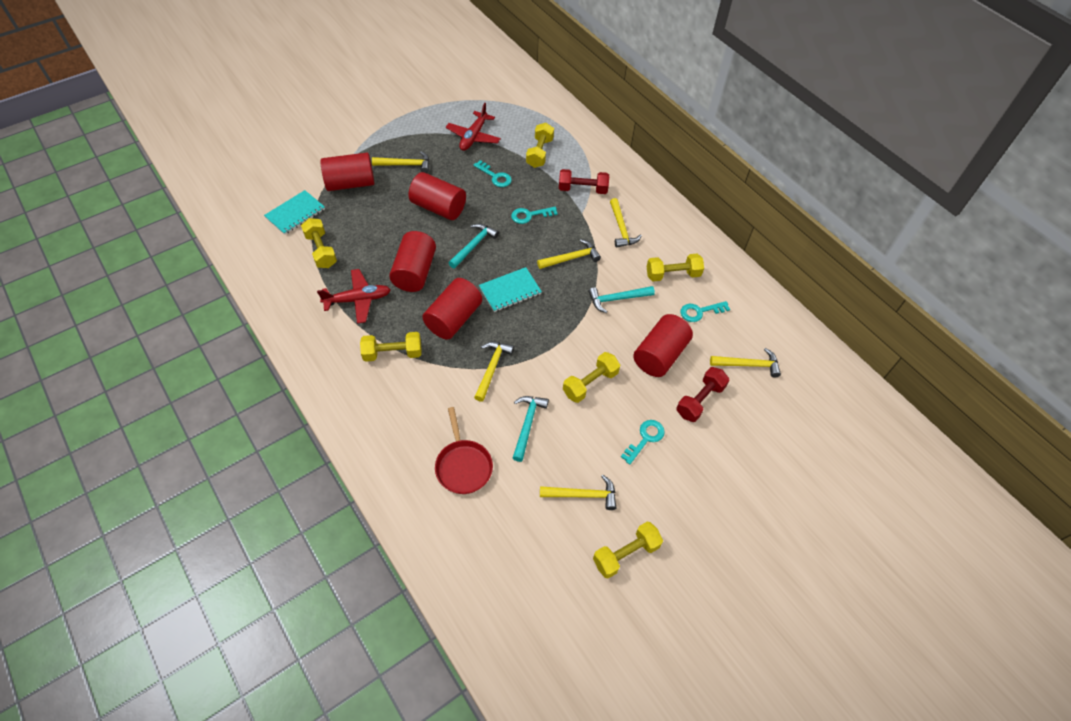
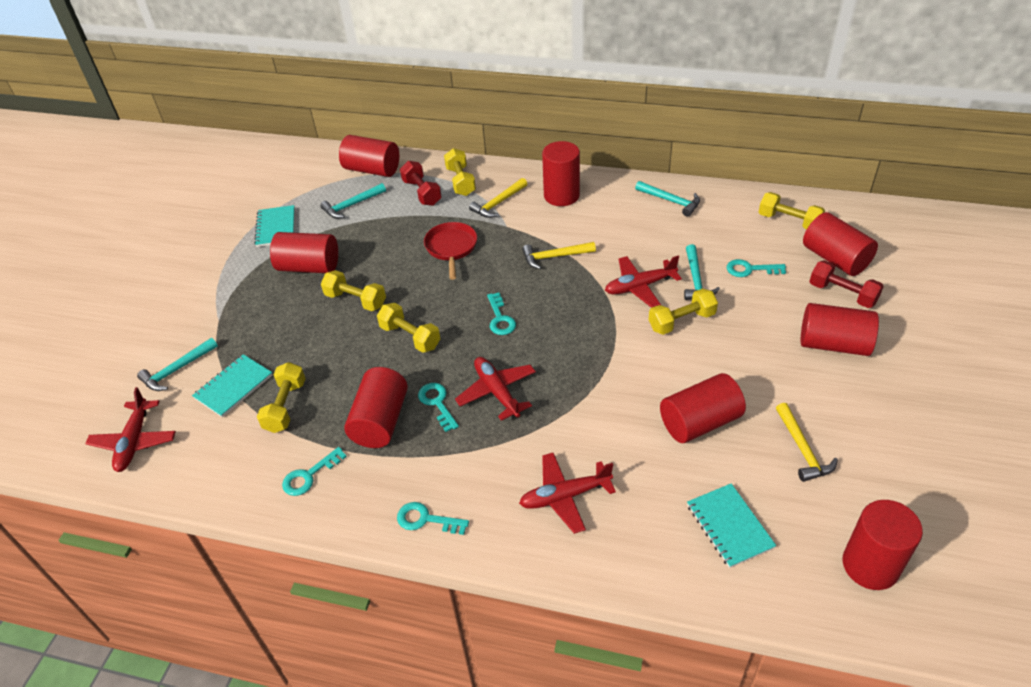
red cylinder: 5 -> 8
red plane: 2 -> 4
turquoise hammer: 3 -> 4
turquoise key: 4 -> 5
turquoise notebook: 2 -> 3
yellow hammer: 6 -> 3

